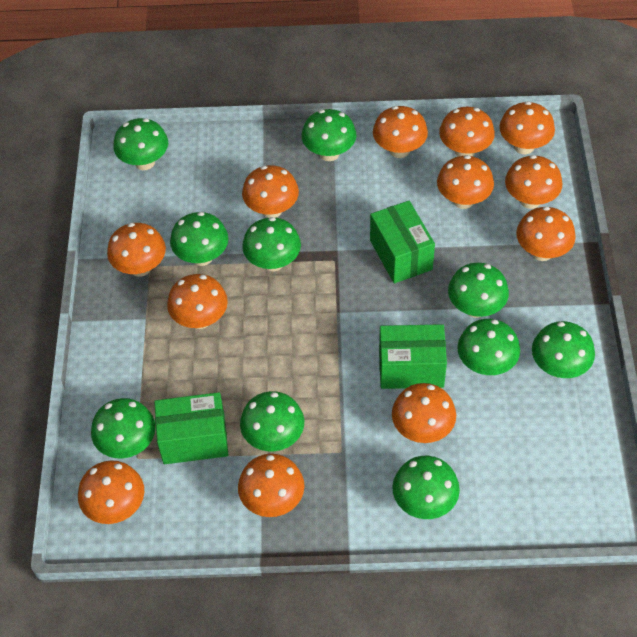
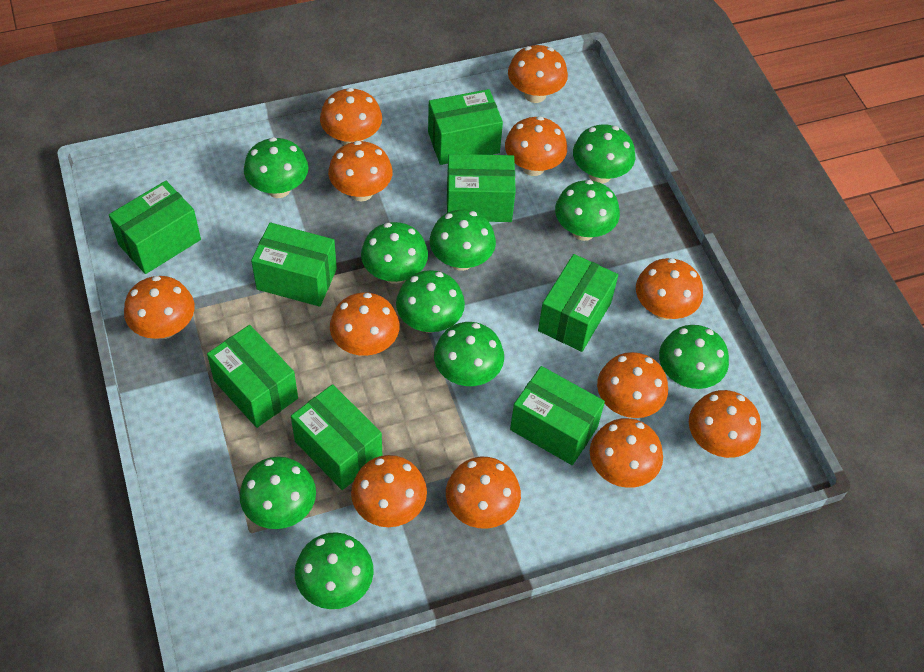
green box: 3 -> 8

